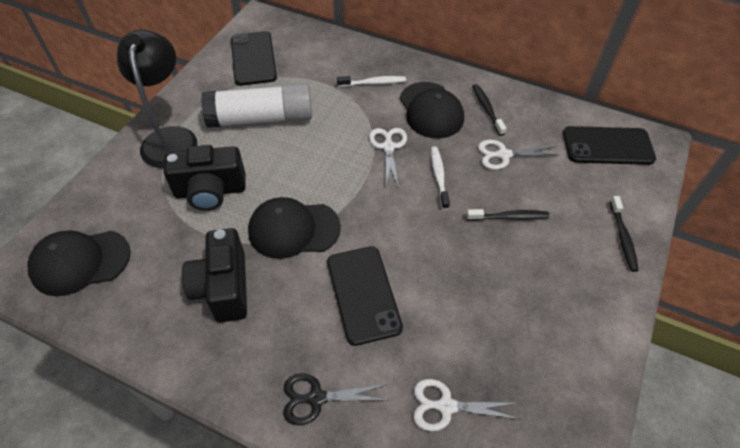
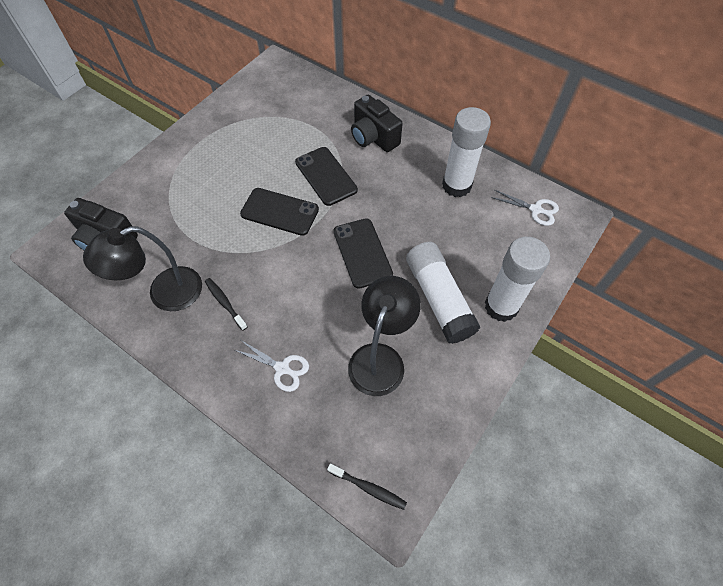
black cap: 3 -> 0
black lamp: 1 -> 2
black scissors: 1 -> 0
black toothbrush: 3 -> 2
white glue stick: 1 -> 3
white scissors: 3 -> 2
white toothbrush: 2 -> 0

